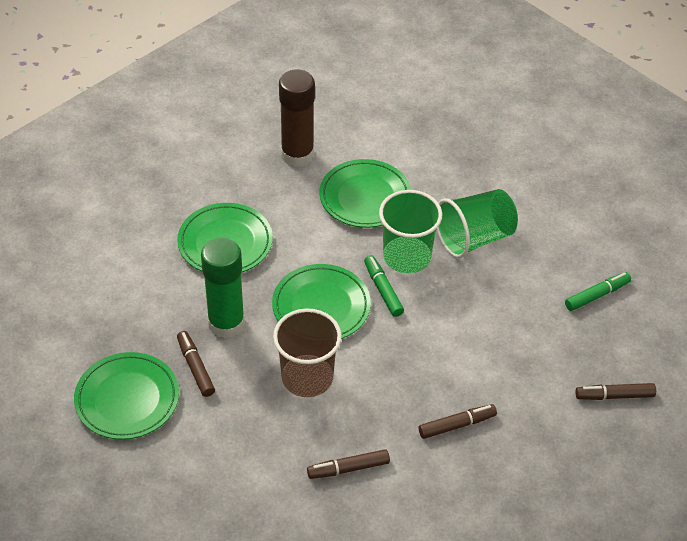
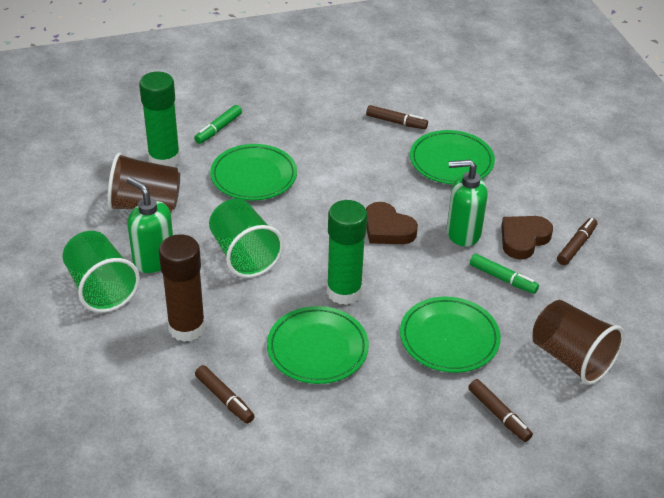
brown cup: 1 -> 2
brown heart: 0 -> 2
green glue stick: 1 -> 2
green soap dispenser: 0 -> 2

